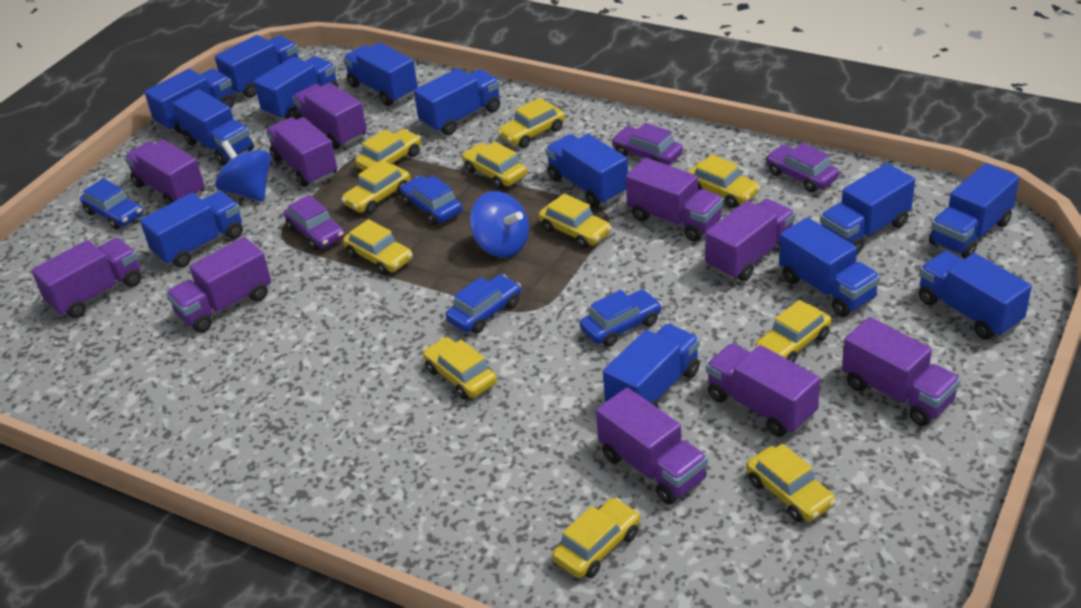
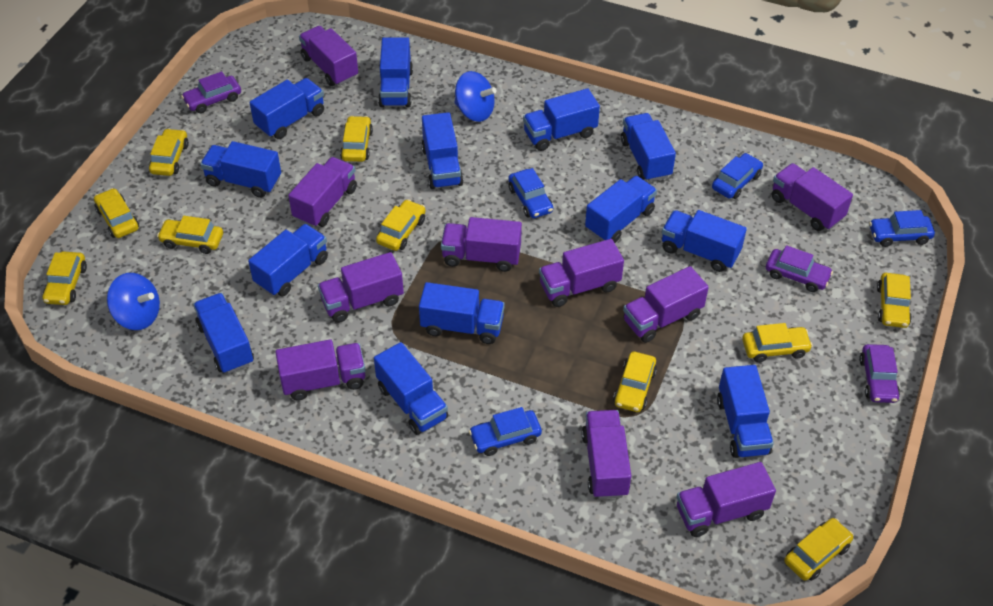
yellow car: 11 -> 10

